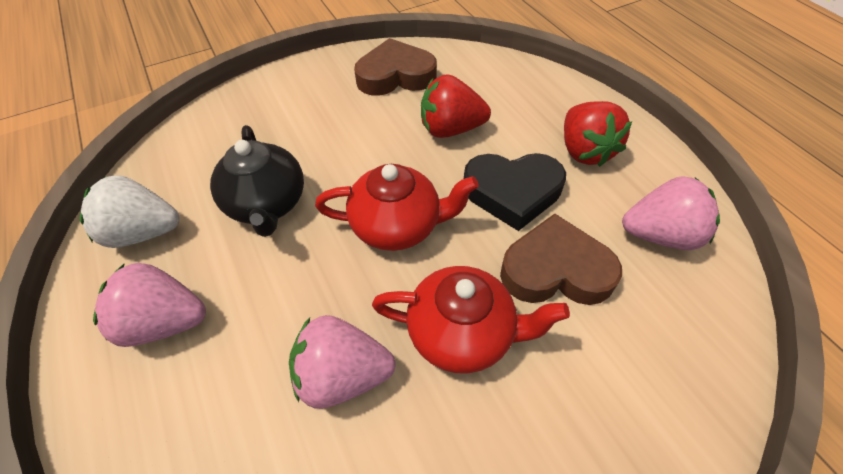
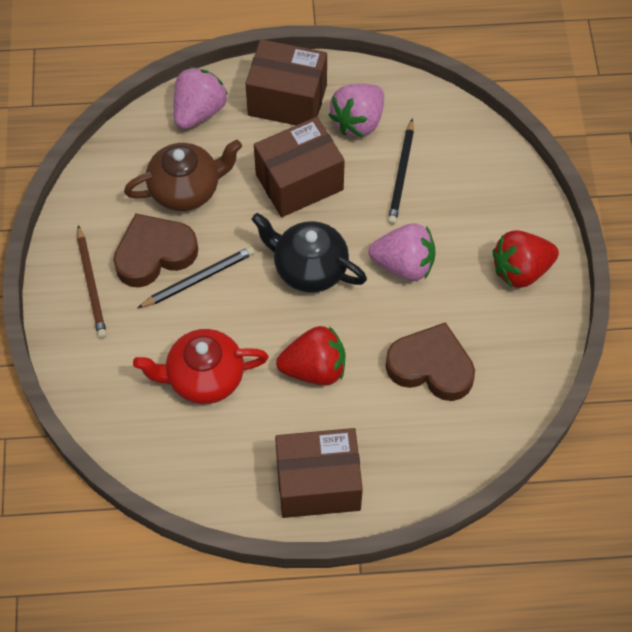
black heart: 1 -> 0
black pencil: 0 -> 2
brown box: 0 -> 3
brown pencil: 0 -> 1
brown teapot: 0 -> 1
red teapot: 2 -> 1
white strawberry: 1 -> 0

